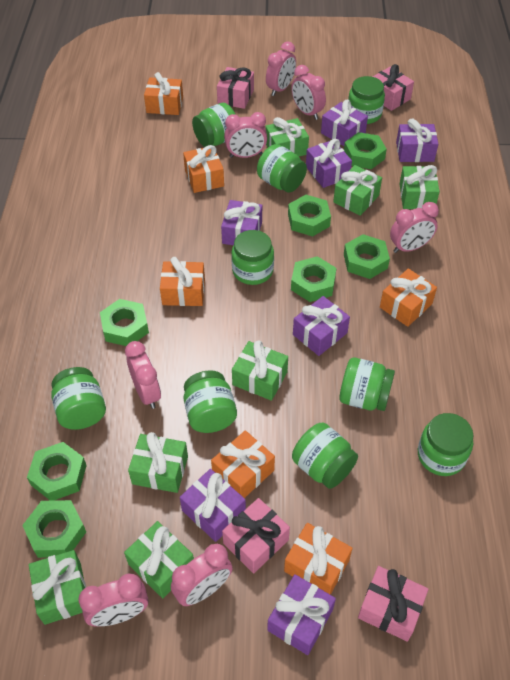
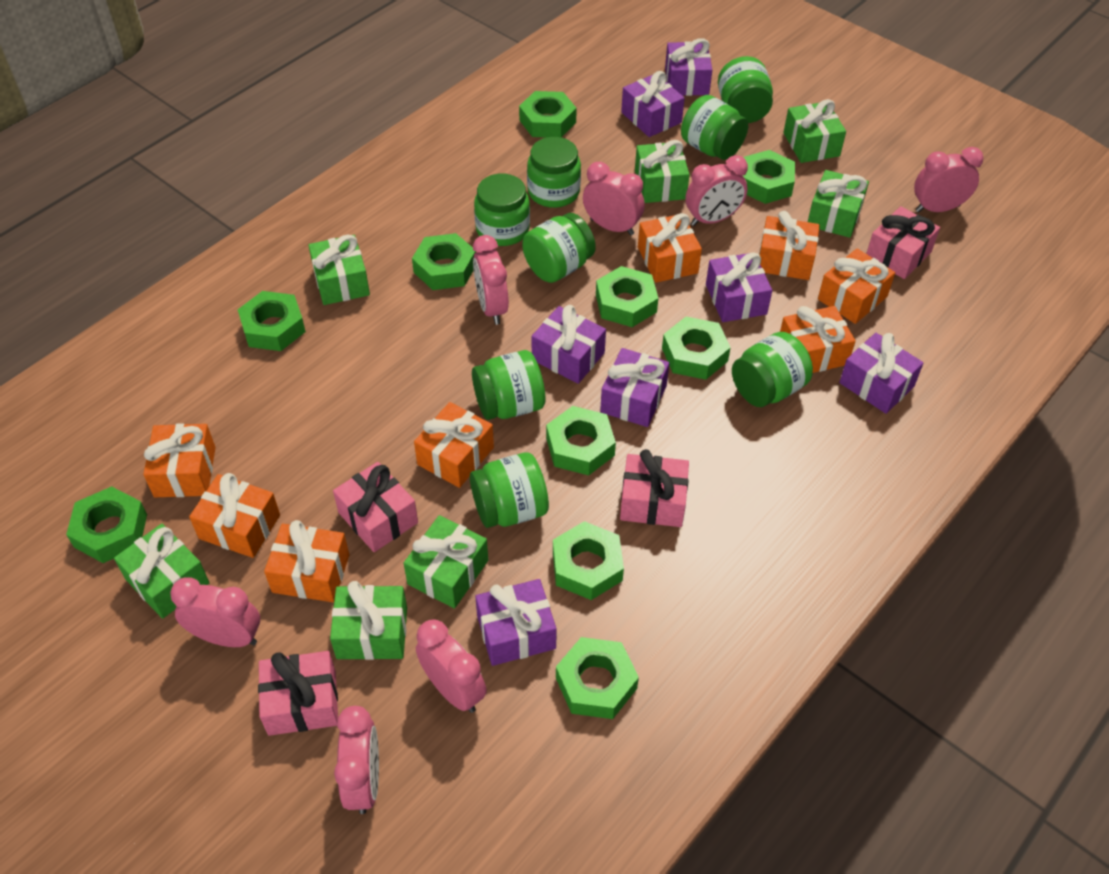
green jar: 9 -> 8
green nut: 7 -> 10
orange gift: 6 -> 8

